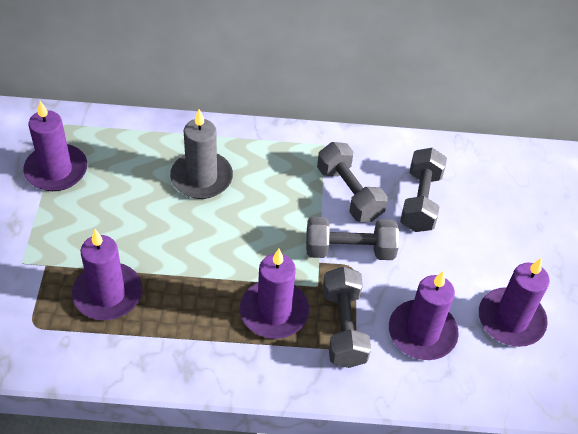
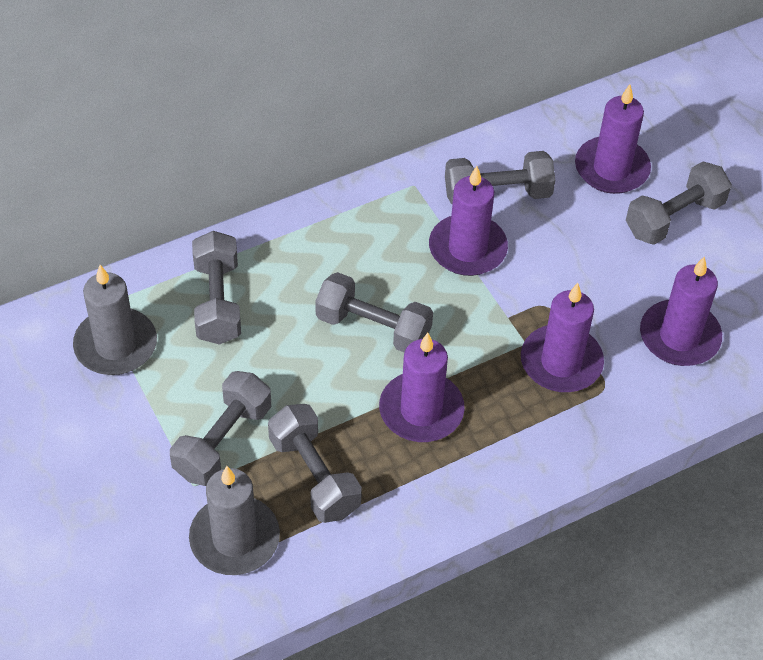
grey candle: 1 -> 2
grey dumbbell: 4 -> 6

